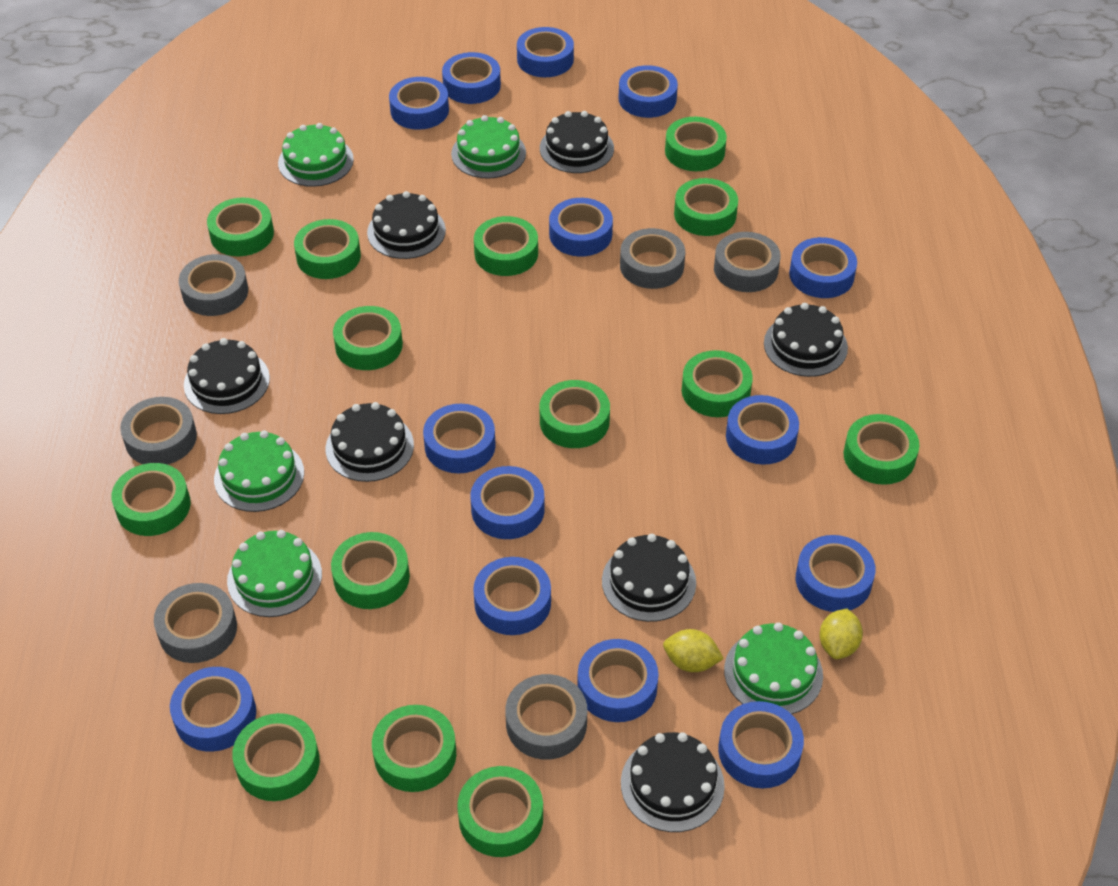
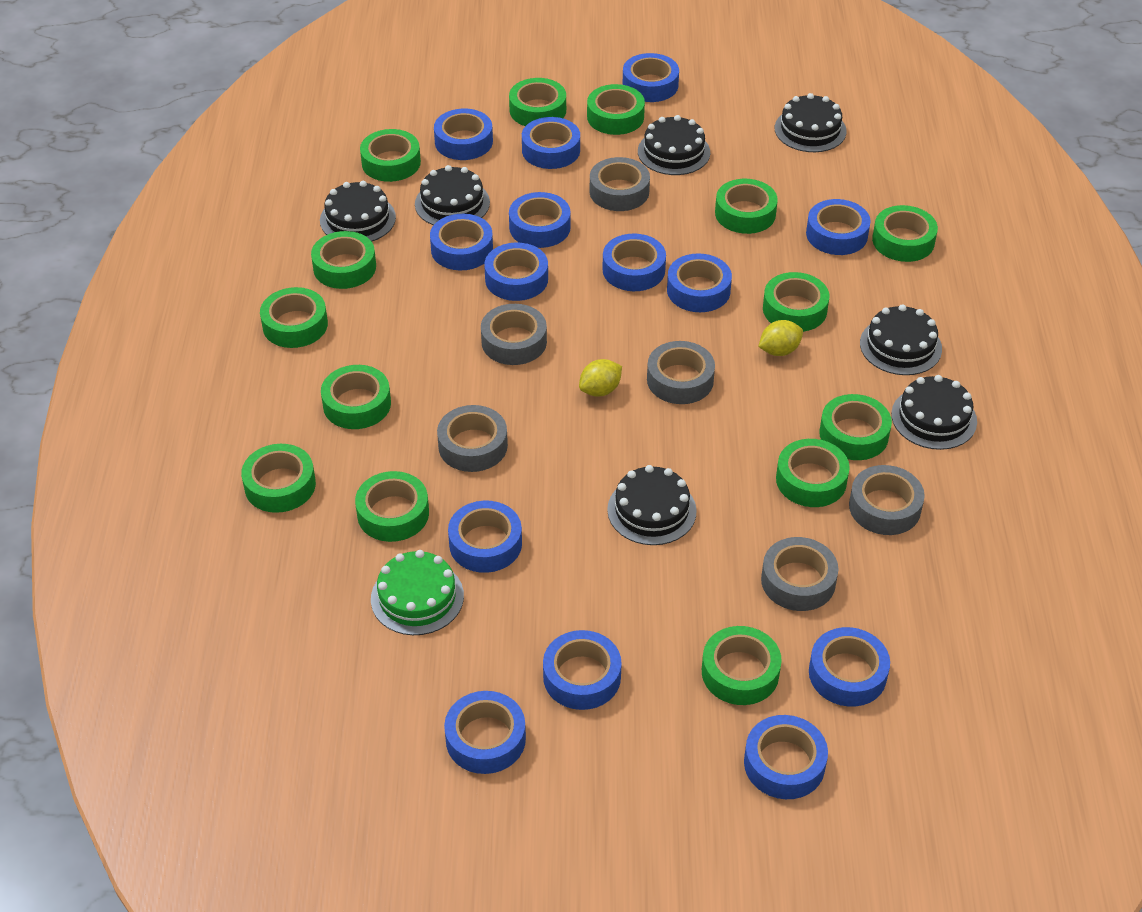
green cake: 5 -> 1

